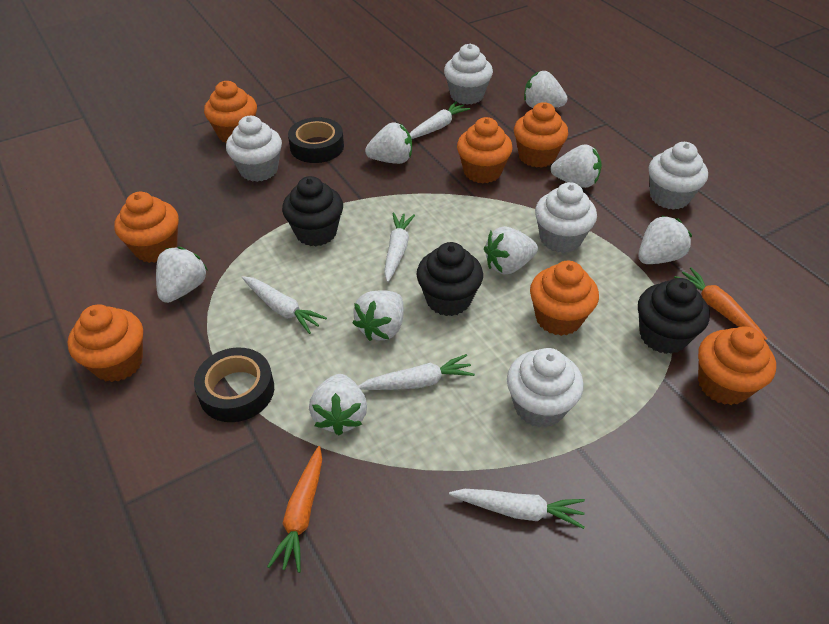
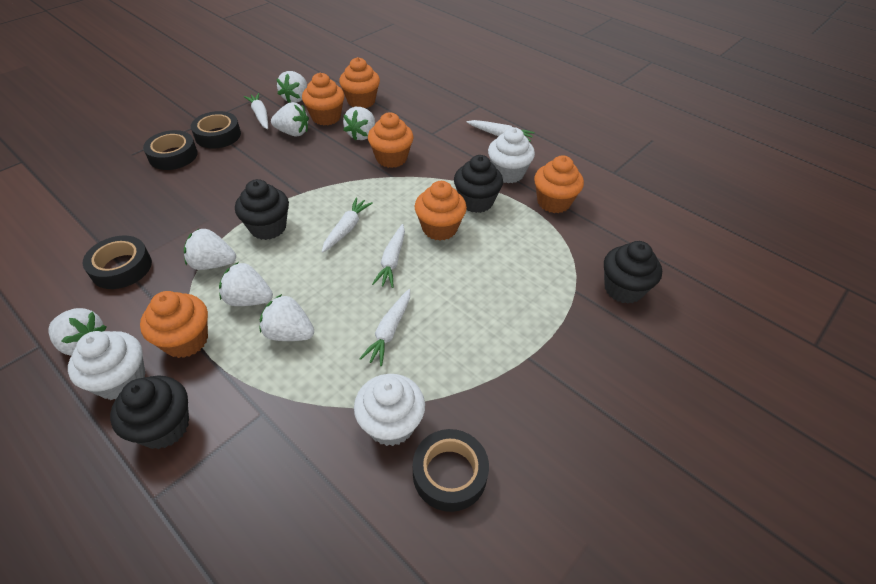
black cupcake: 3 -> 4
black tape: 2 -> 4
orange carrot: 2 -> 0
orange cupcake: 7 -> 6
white cupcake: 5 -> 3
white strawberry: 8 -> 7

